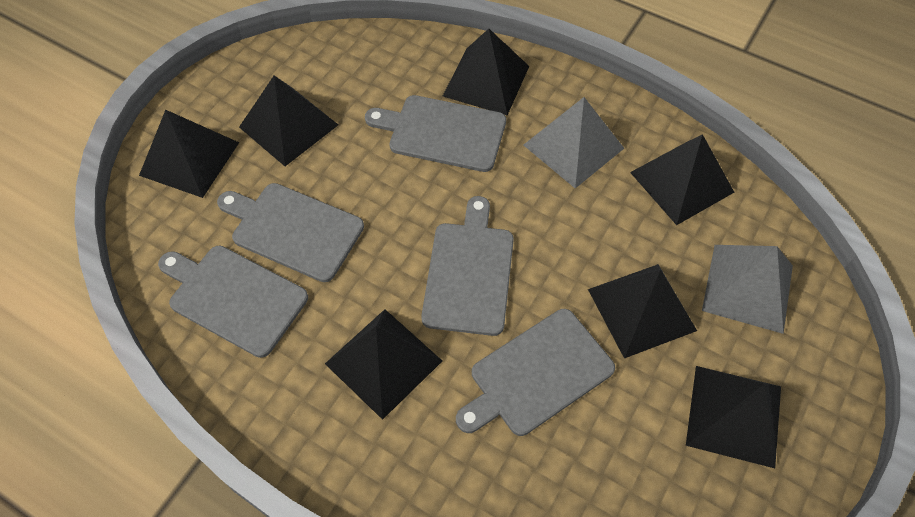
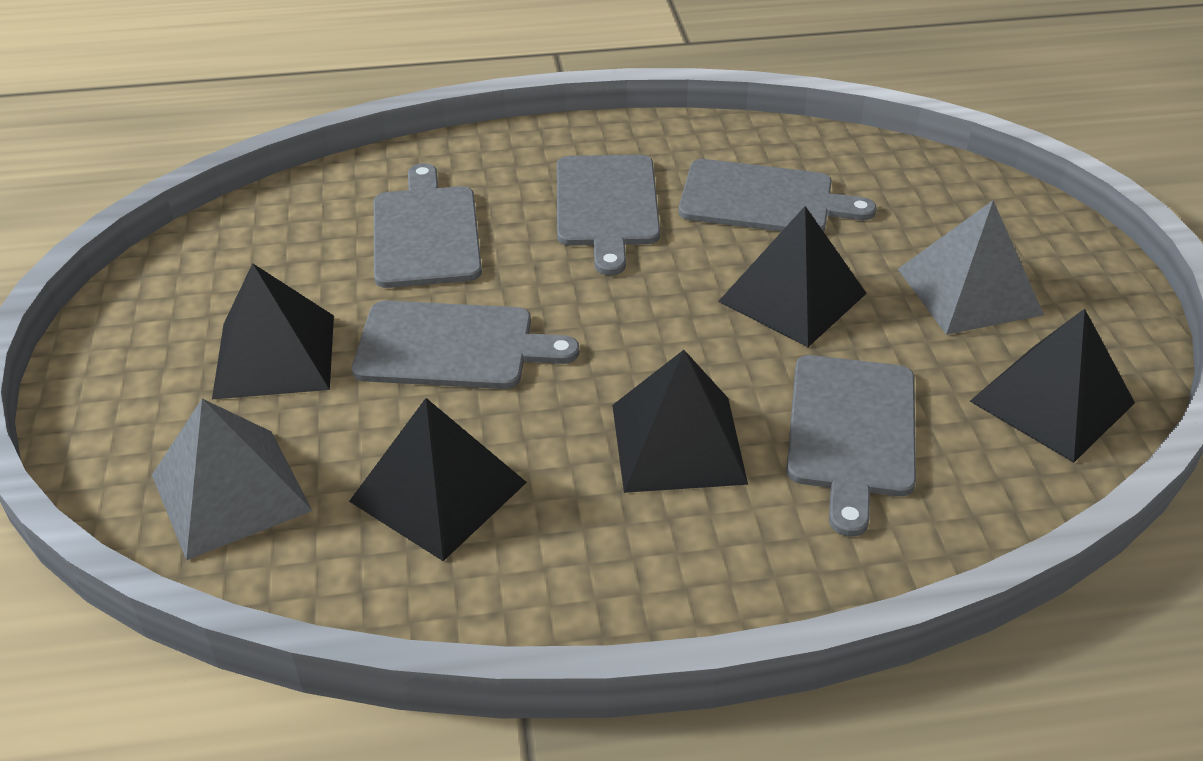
black pyramid: 7 -> 5

